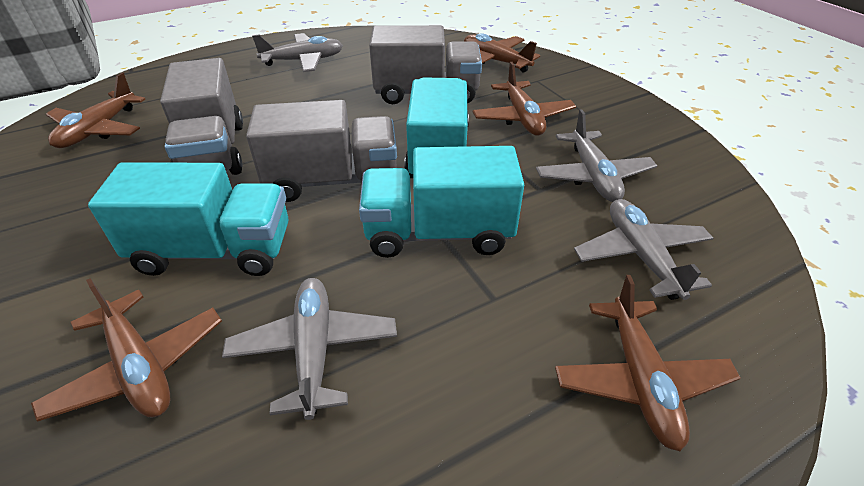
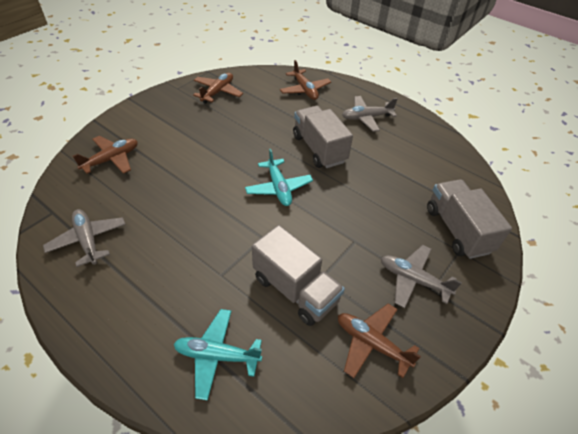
brown plane: 5 -> 4
grey plane: 4 -> 3
turquoise plane: 0 -> 2
turquoise truck: 3 -> 0

